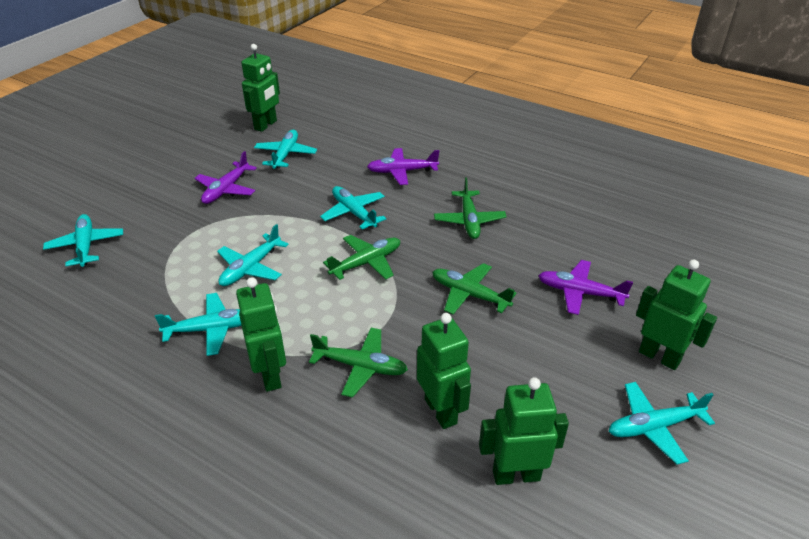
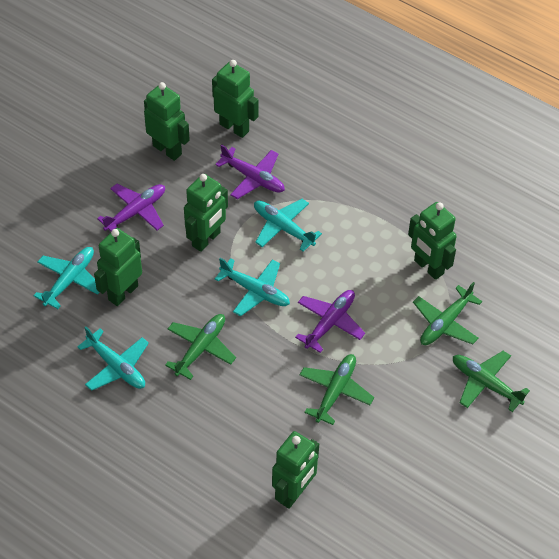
green robot: 5 -> 6
turquoise plane: 6 -> 4

